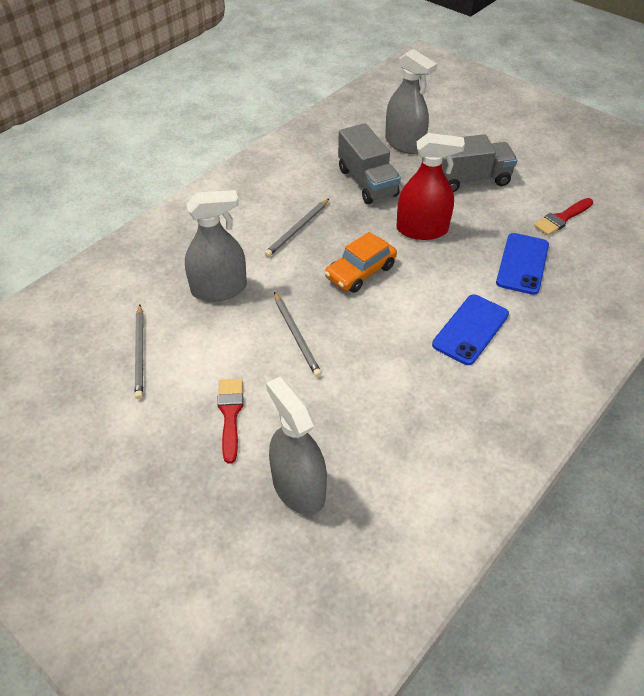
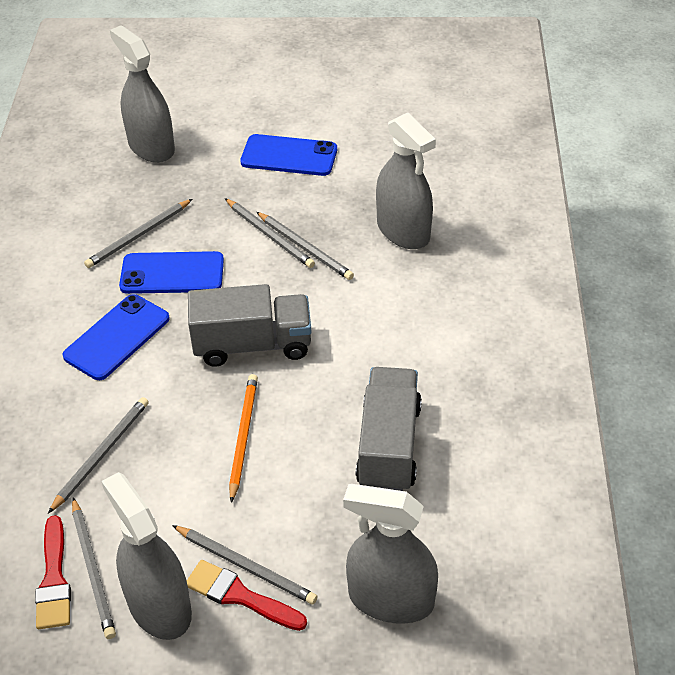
blue phone: 2 -> 3
grey pencil: 3 -> 6
grey spray bottle: 3 -> 4
orange car: 1 -> 0
orange pencil: 0 -> 1
red spray bottle: 1 -> 0

